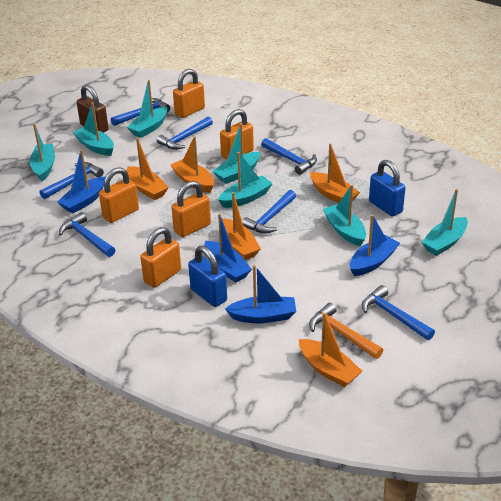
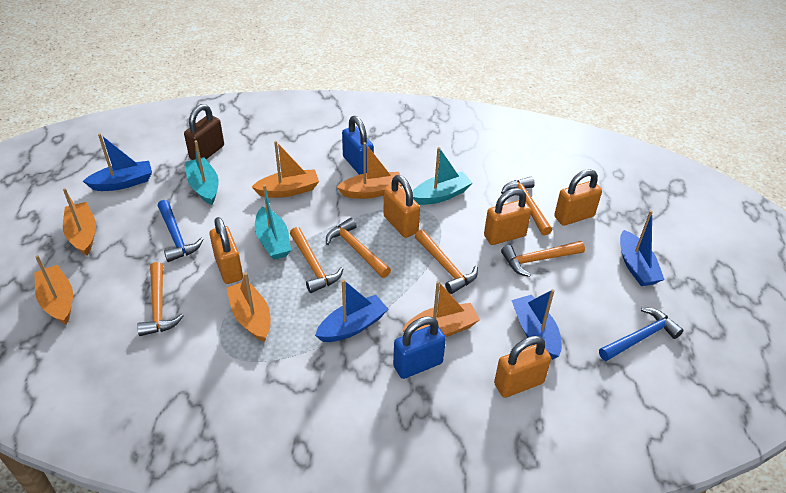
blue hammer: 7 -> 2
orange boat: 5 -> 6
orange hammer: 1 -> 6
turquoise boat: 7 -> 3

